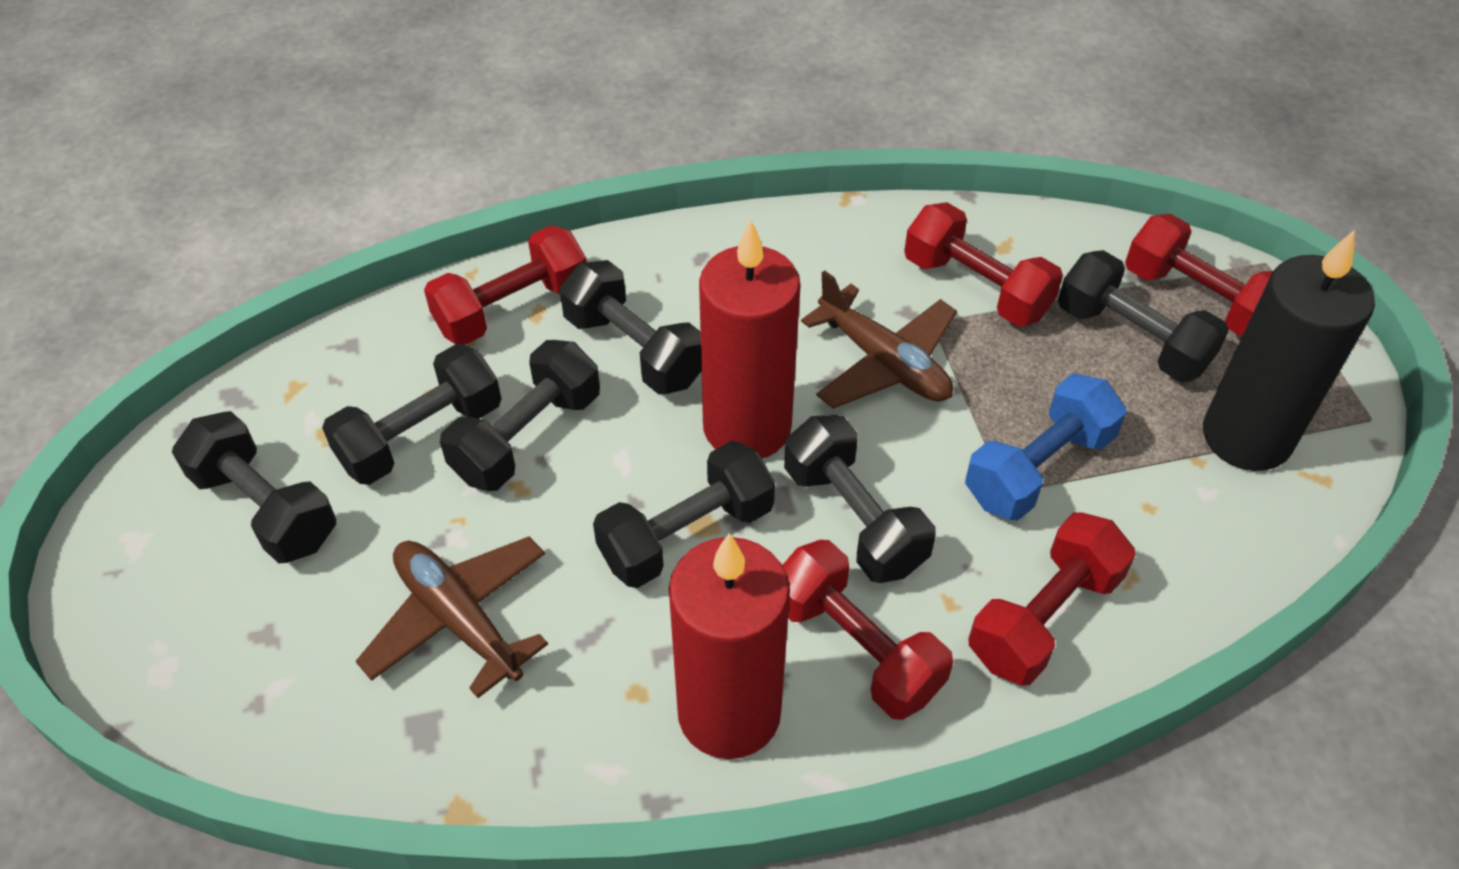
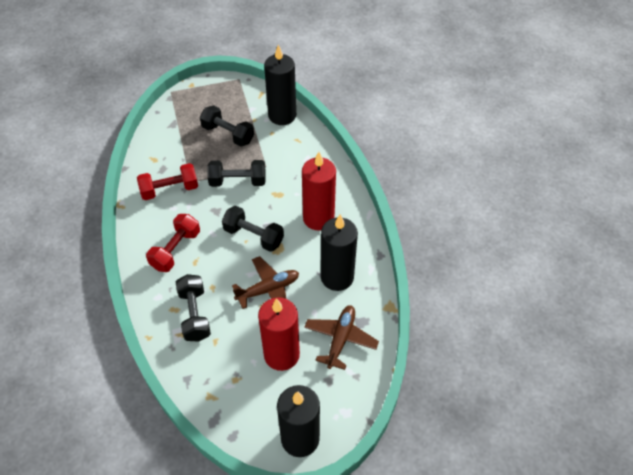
black candle: 1 -> 3
black dumbbell: 7 -> 4
blue dumbbell: 1 -> 0
red dumbbell: 5 -> 2

